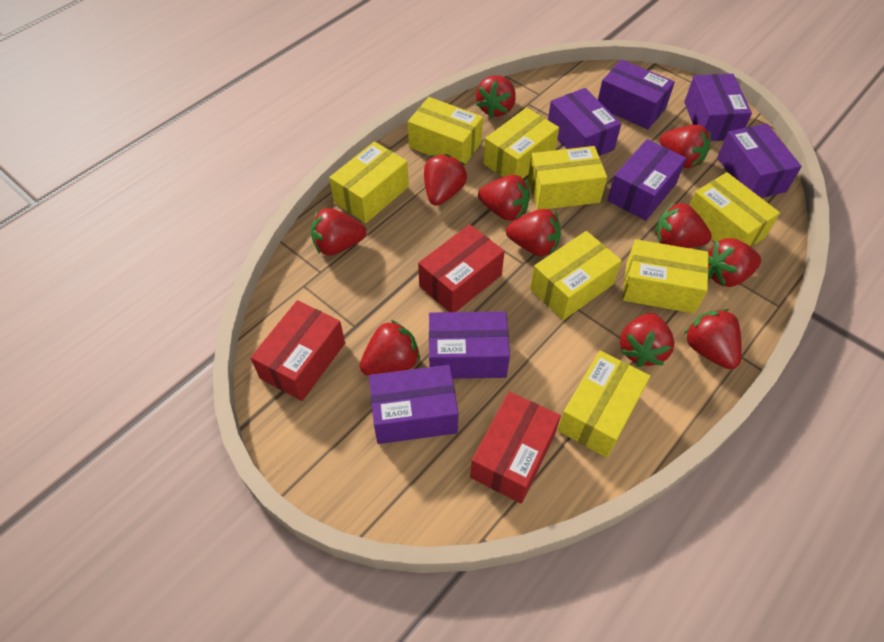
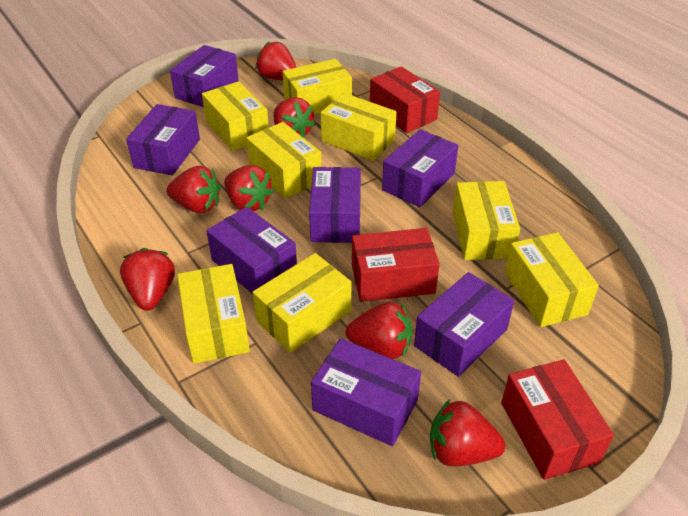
red strawberry: 11 -> 7

